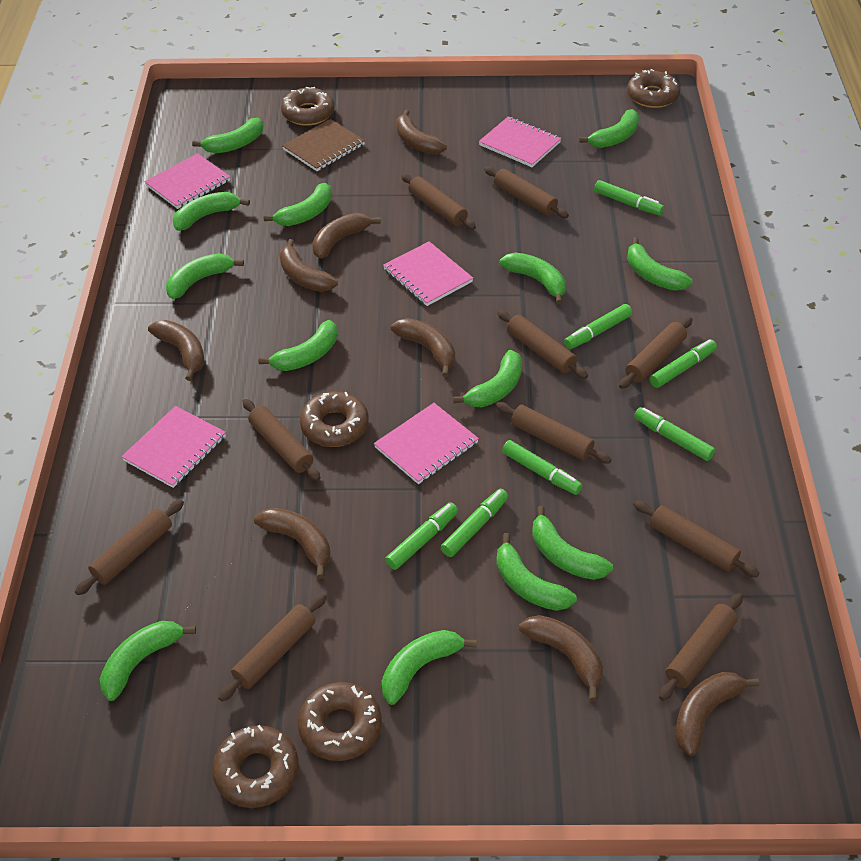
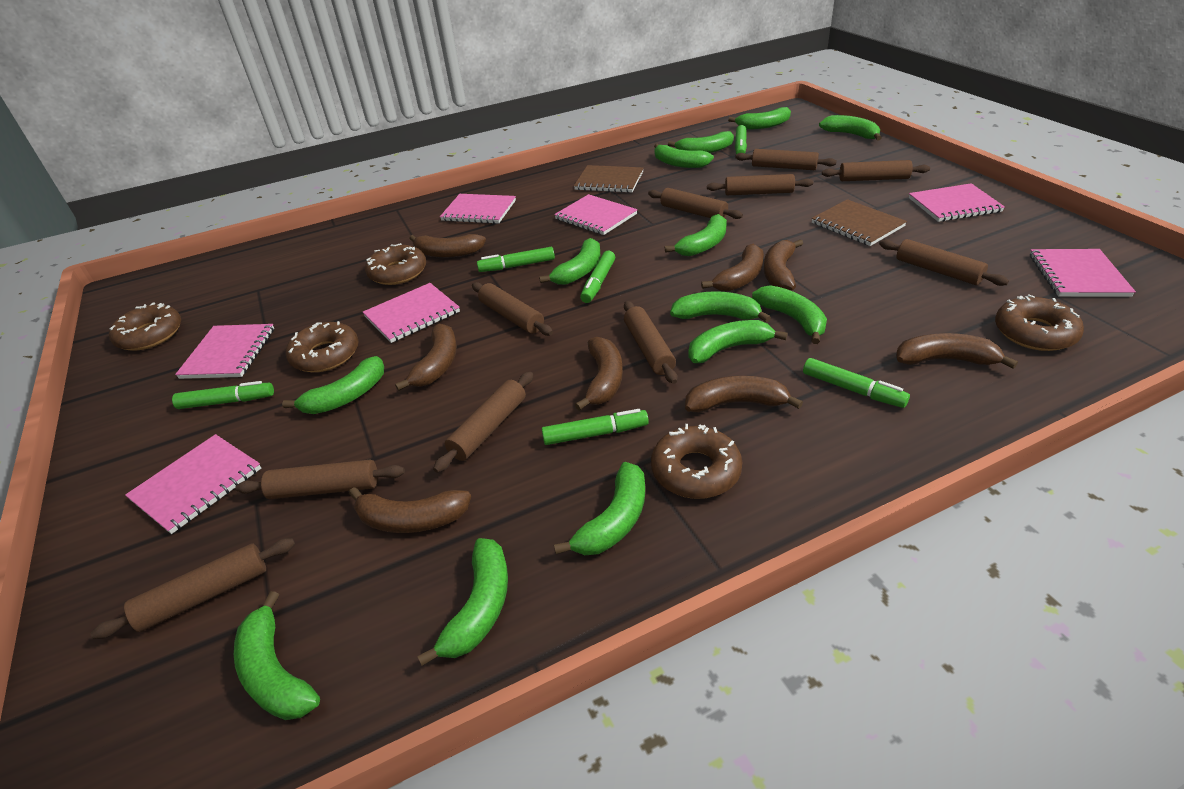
brown notebook: 1 -> 2
green marker: 7 -> 6
pink notebook: 5 -> 7

